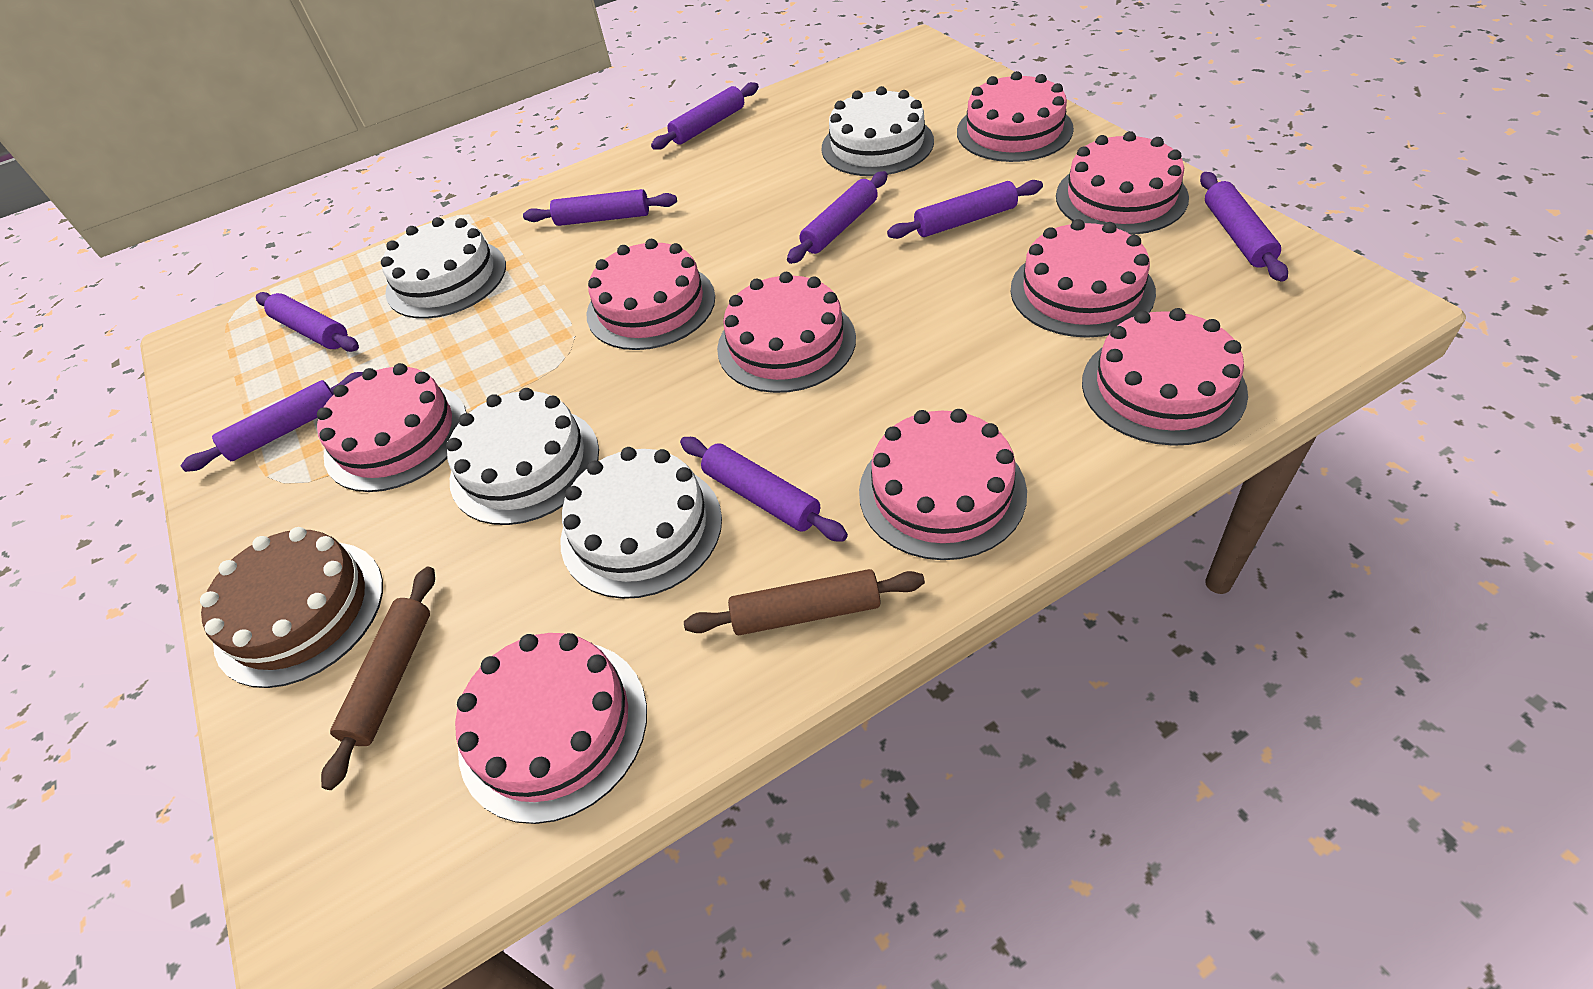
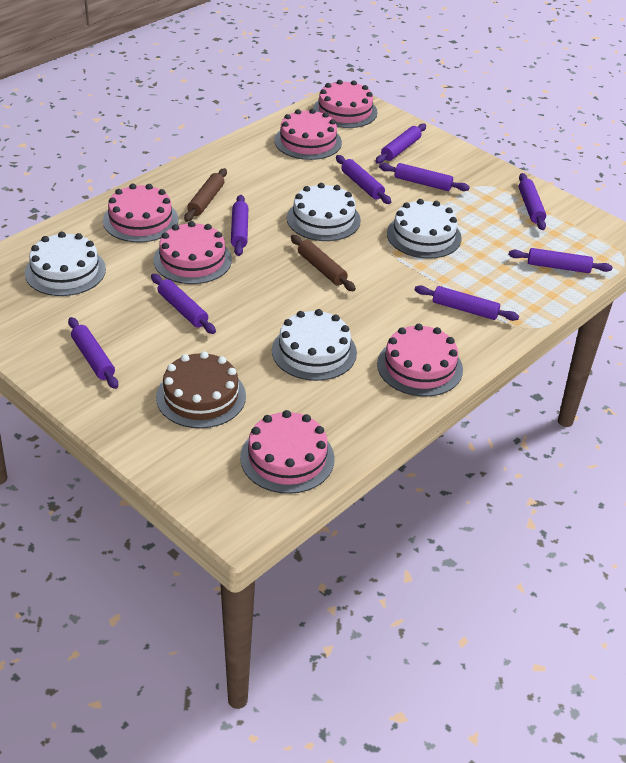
pink cake: 9 -> 6
purple rolling pin: 8 -> 9

